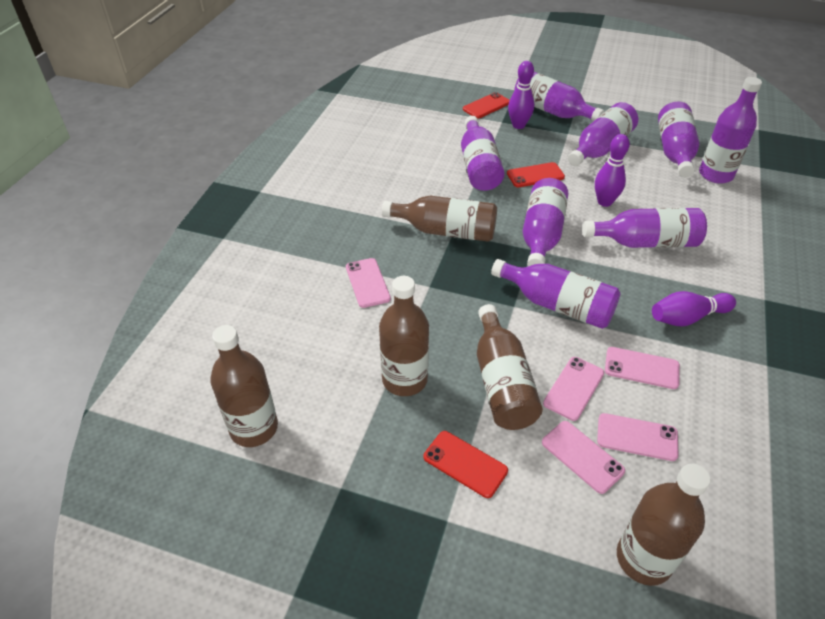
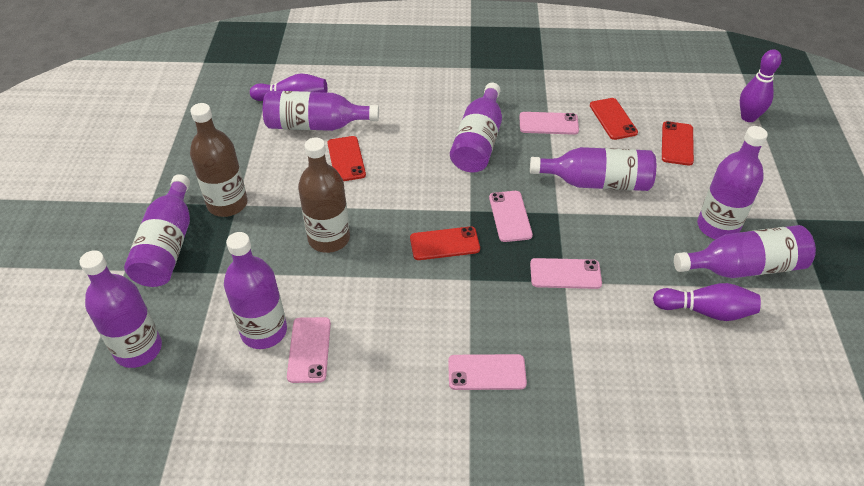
brown bottle: 5 -> 2
red phone: 3 -> 4

